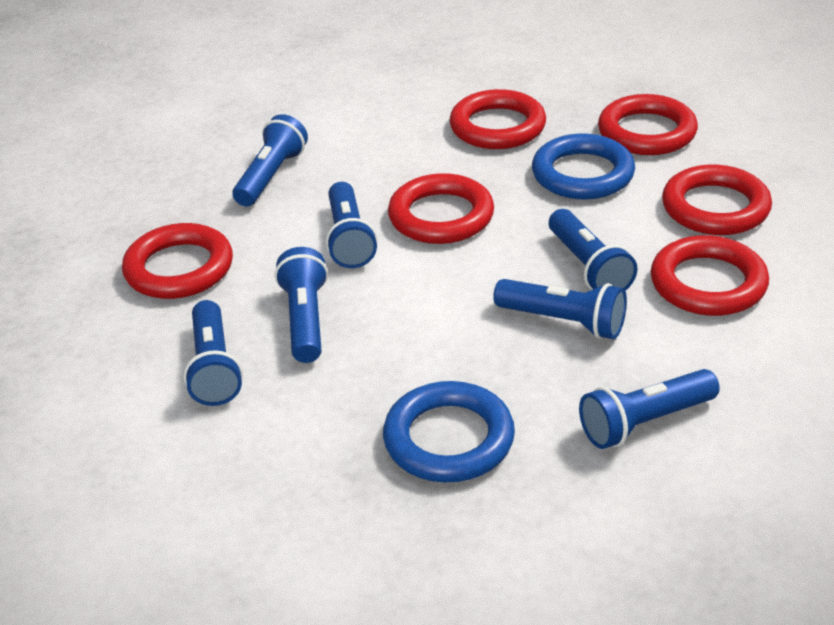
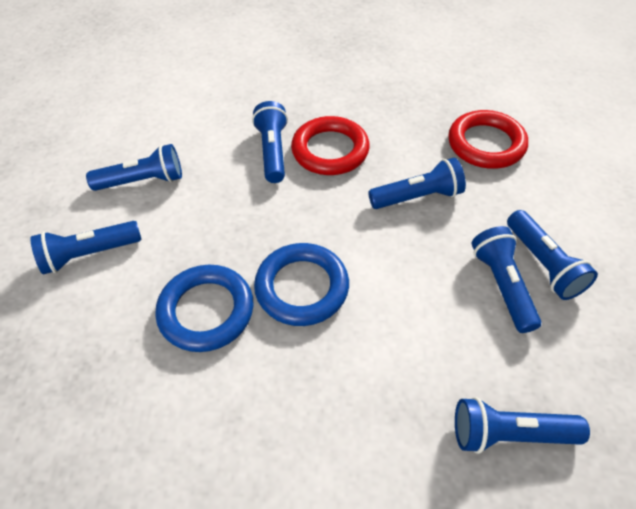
red ring: 6 -> 2

